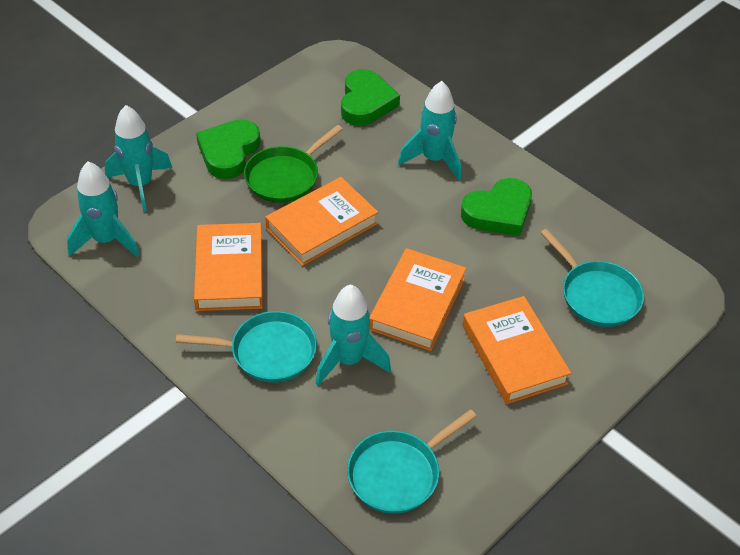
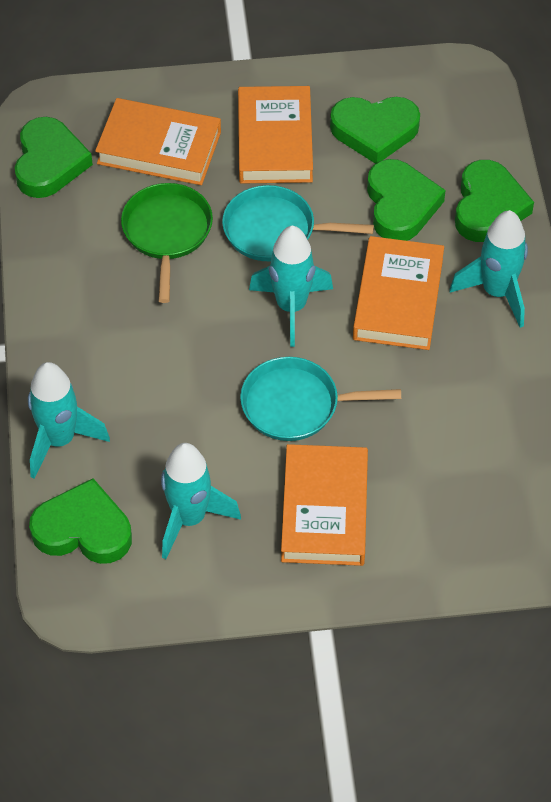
green heart: 3 -> 5
turquoise pan: 3 -> 2

